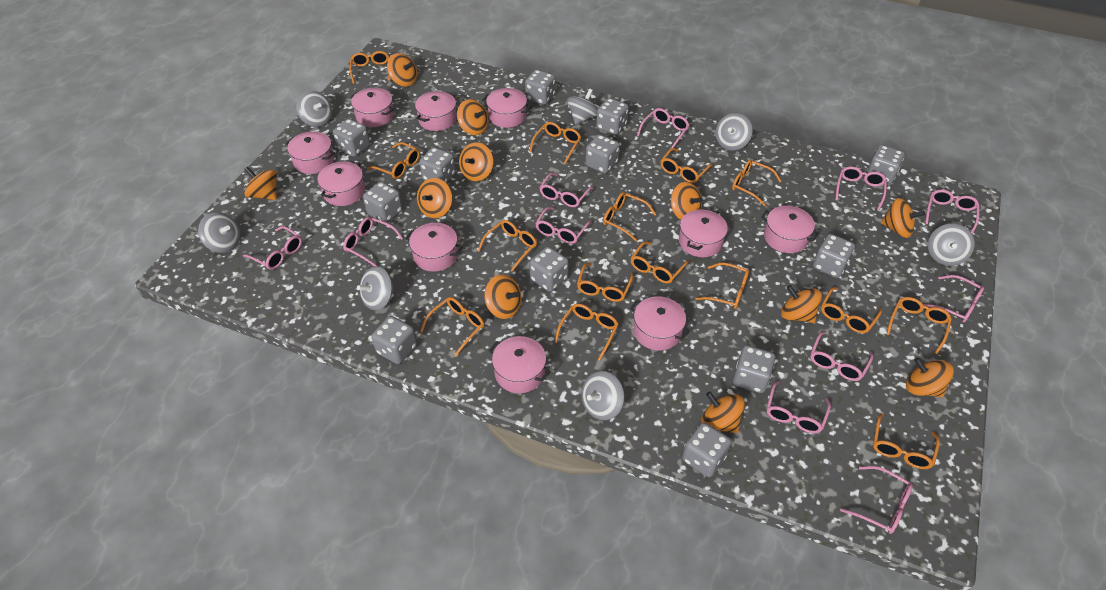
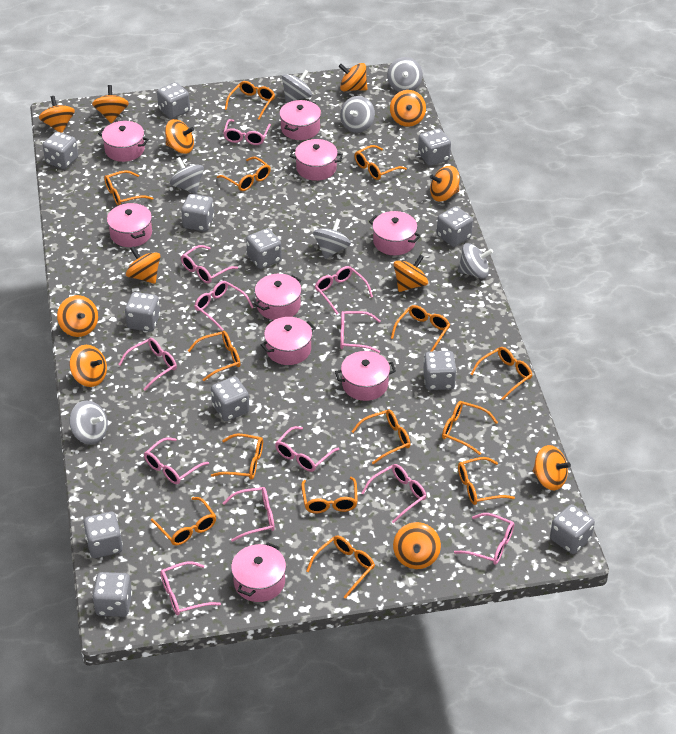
orange glasses: 15 -> 14
orange spinning top: 11 -> 12
pink glasses: 11 -> 12
pink pot: 10 -> 9

